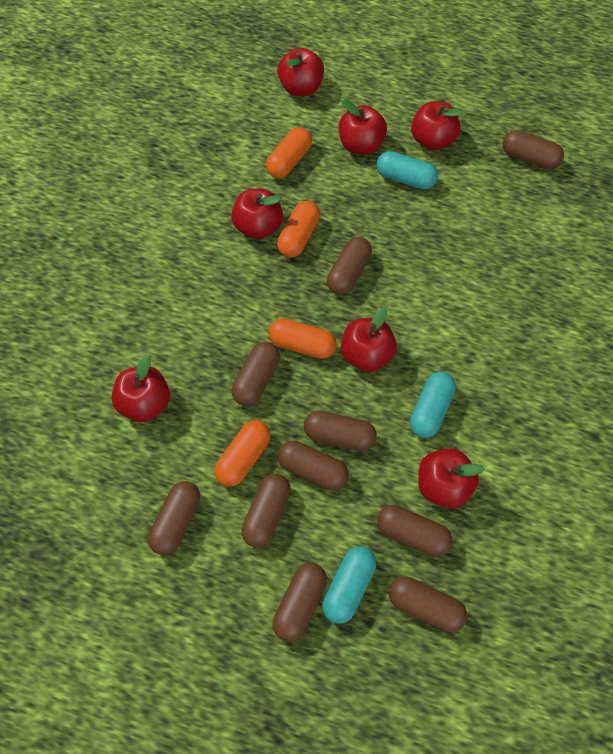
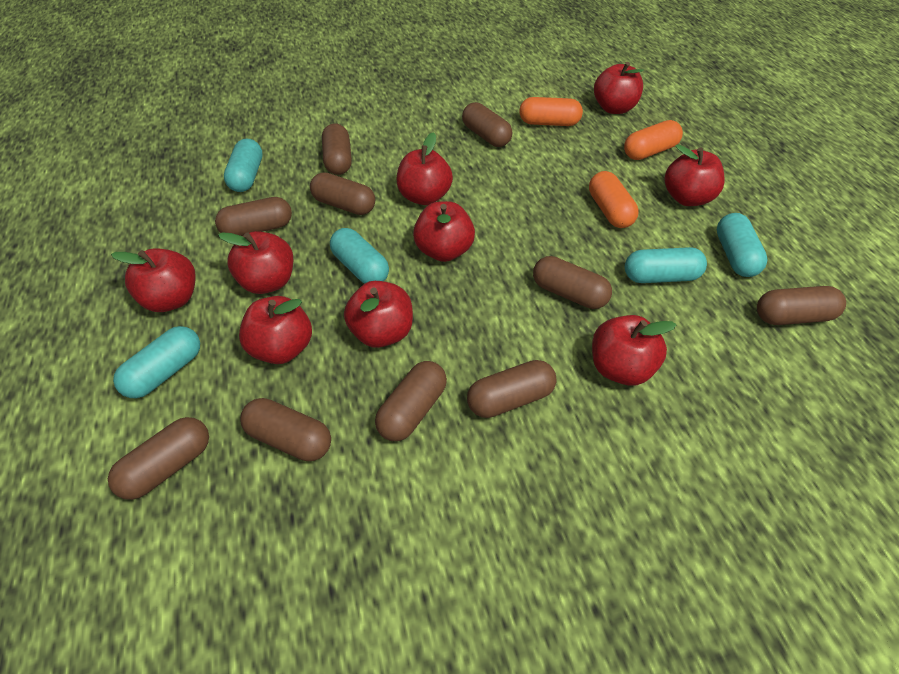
orange capsule: 4 -> 3
red apple: 7 -> 9
turquoise capsule: 3 -> 5

